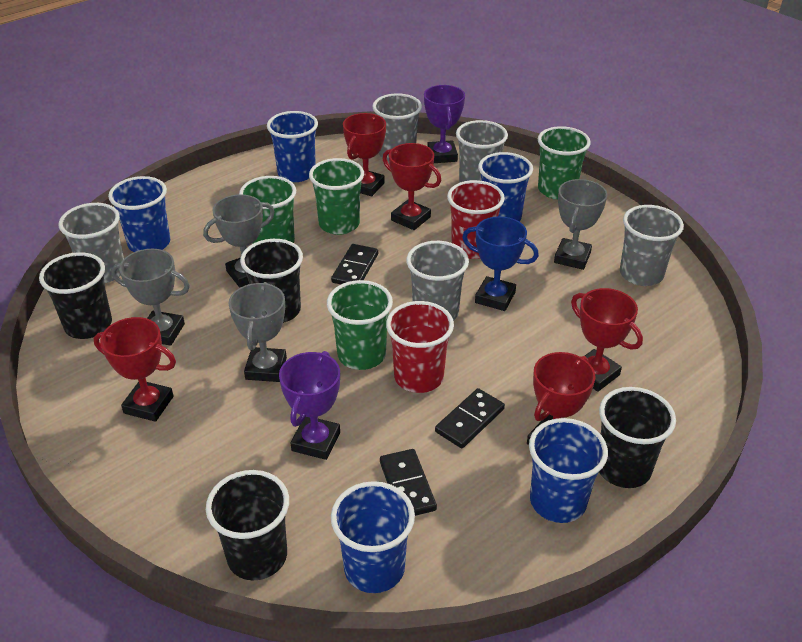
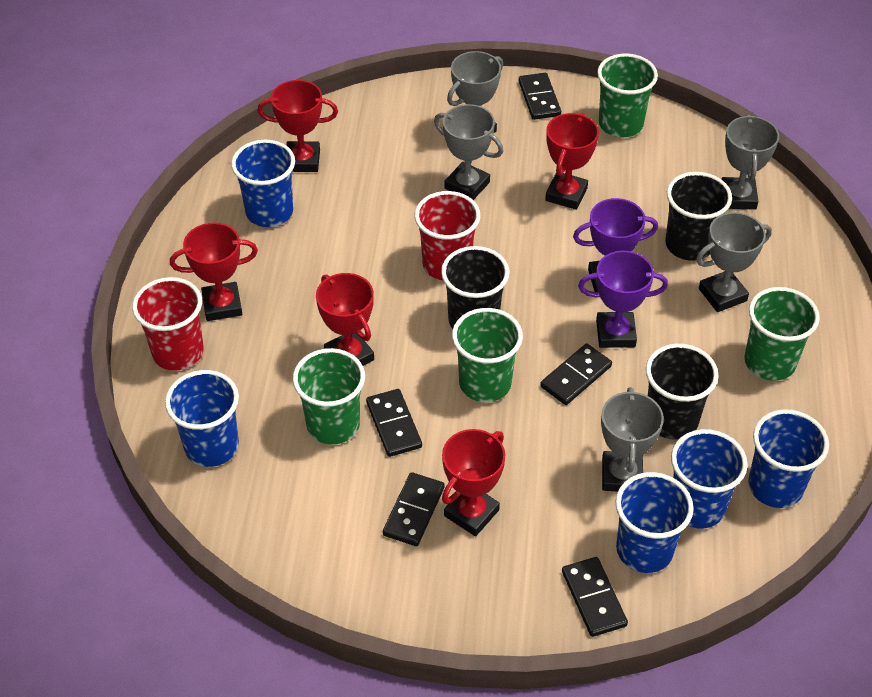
black cup: 4 -> 3
black domino: 3 -> 5
blue trophy: 1 -> 0
grey cup: 5 -> 0
grey trophy: 4 -> 5

